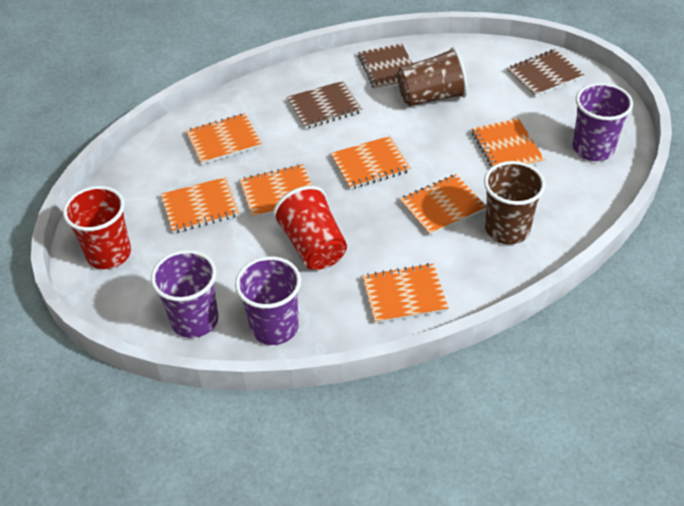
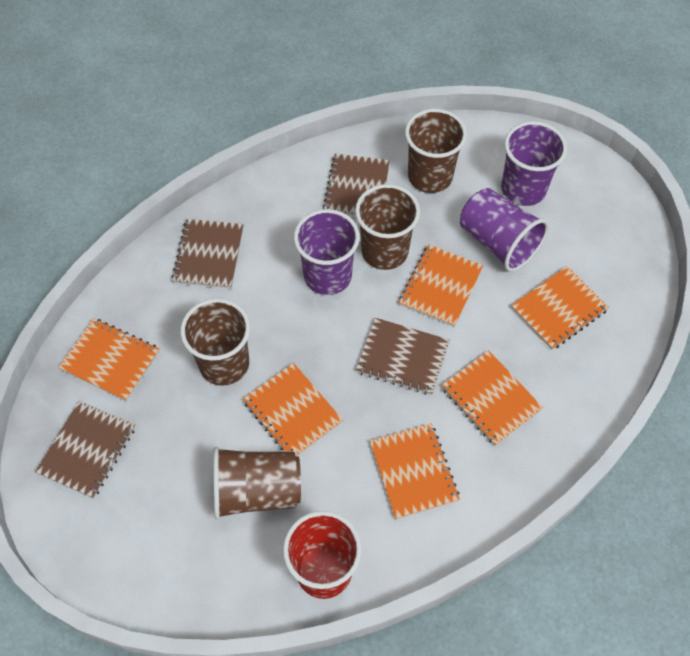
brown cup: 2 -> 4
brown notebook: 3 -> 4
orange notebook: 7 -> 6
red cup: 2 -> 1

